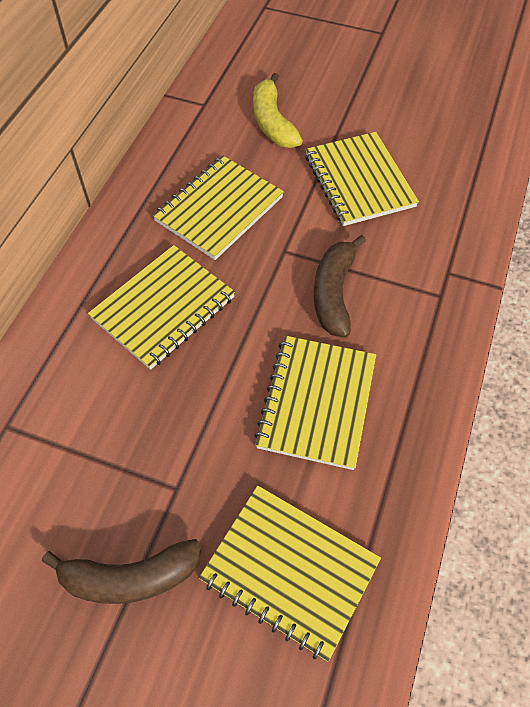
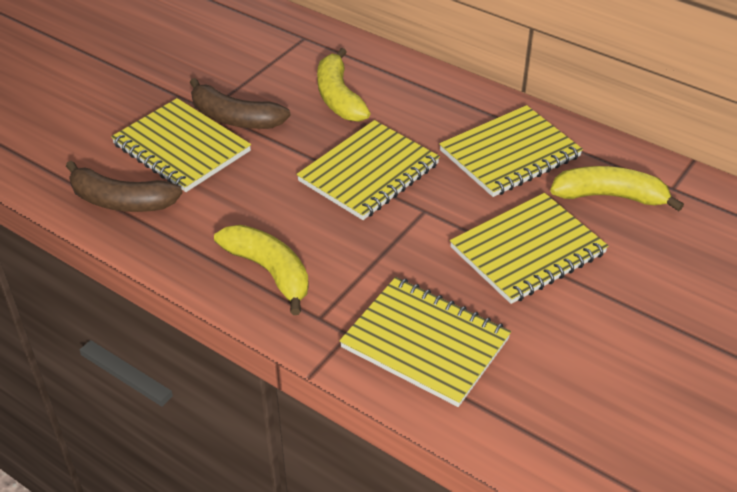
yellow banana: 1 -> 3

